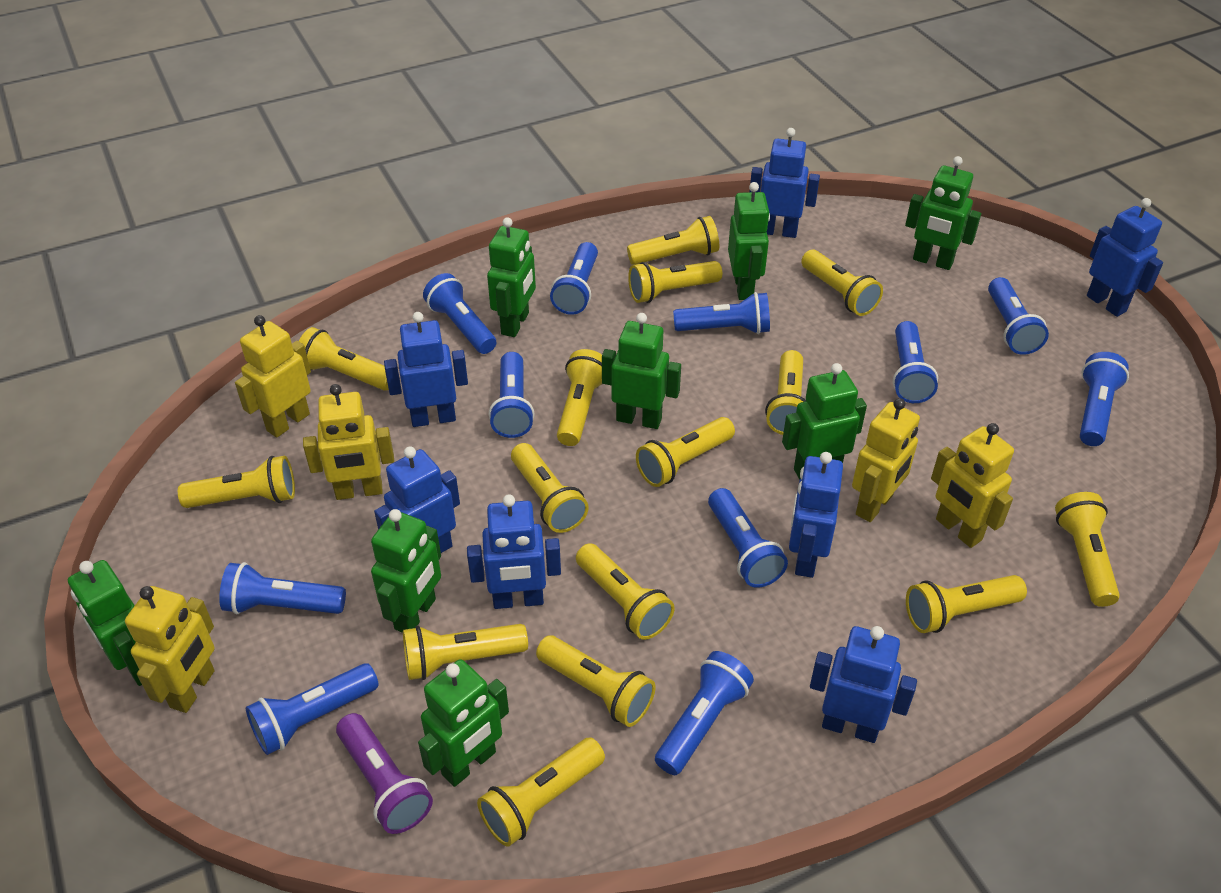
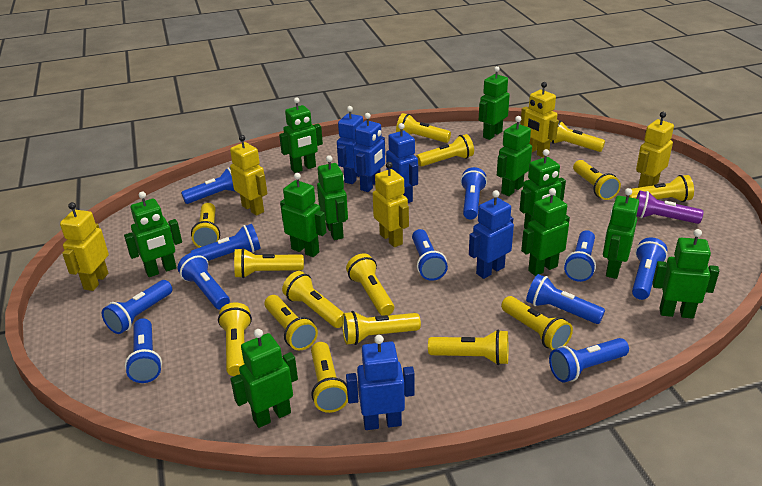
blue robot: 7 -> 5
green robot: 8 -> 11

